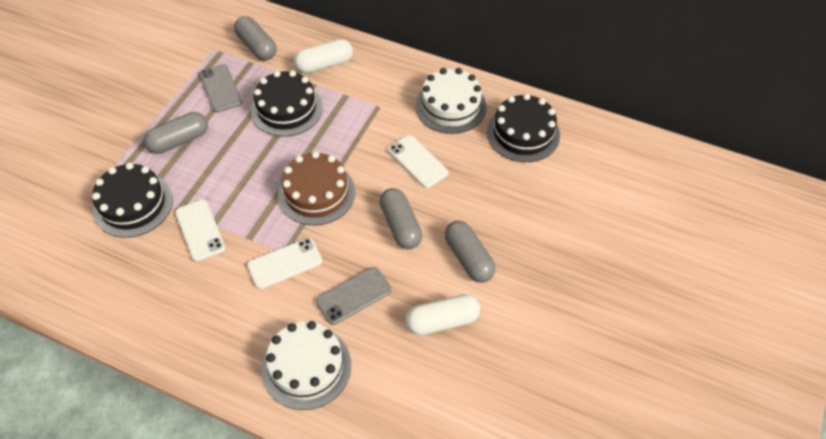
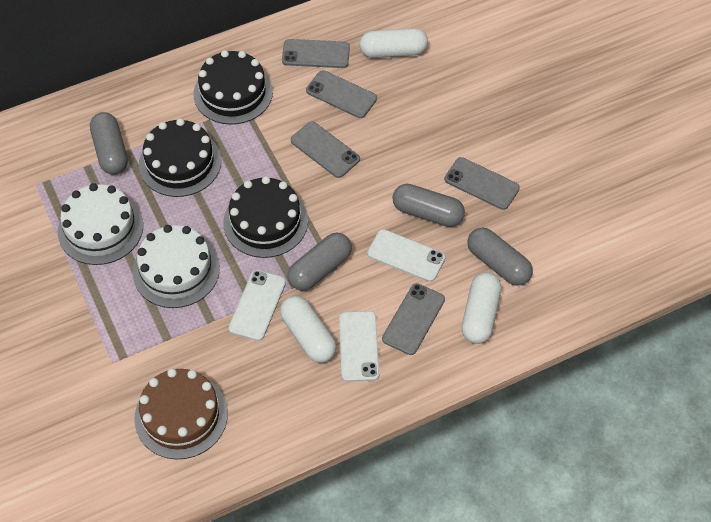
grey phone: 2 -> 5
white capsule: 2 -> 3

